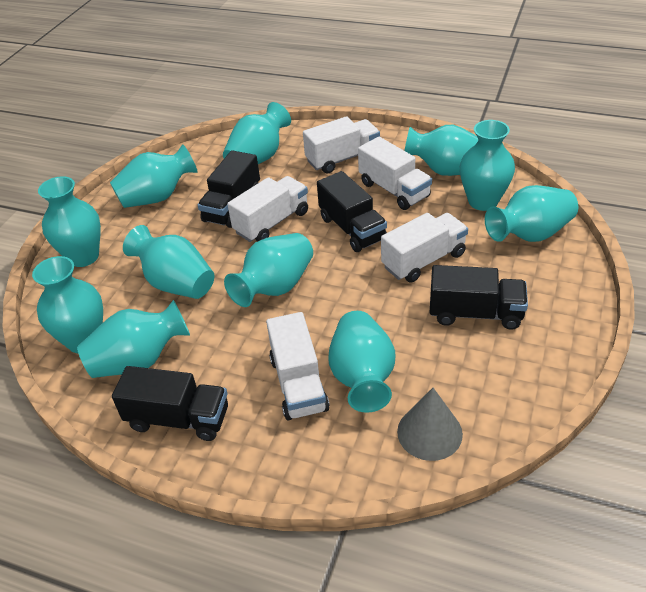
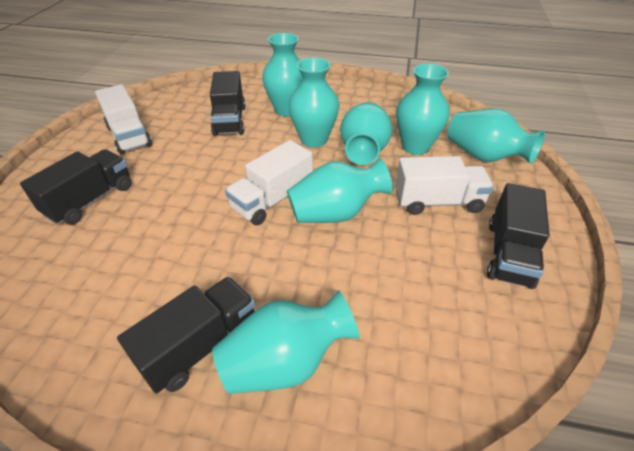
grey cone: 1 -> 0
turquoise vase: 11 -> 7
white truck: 5 -> 3

